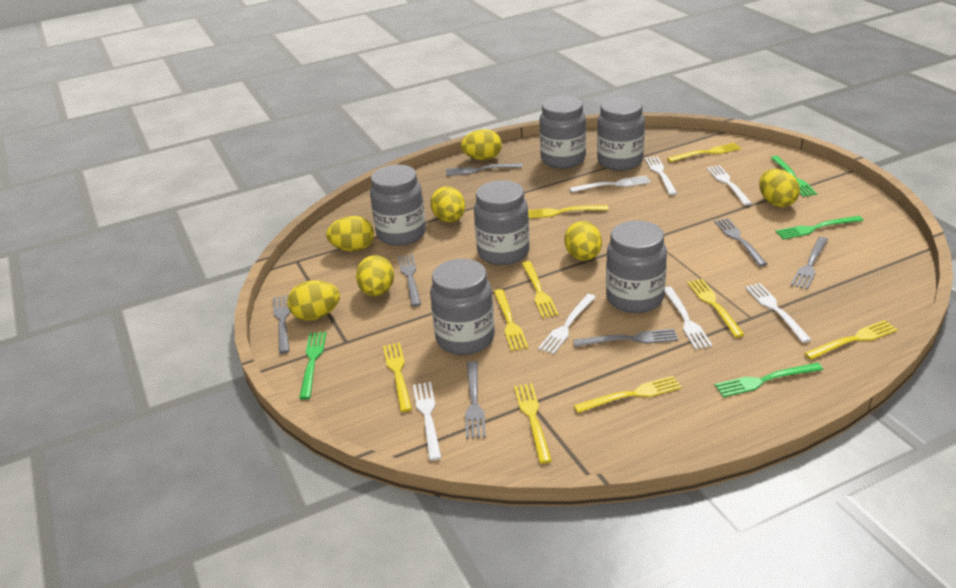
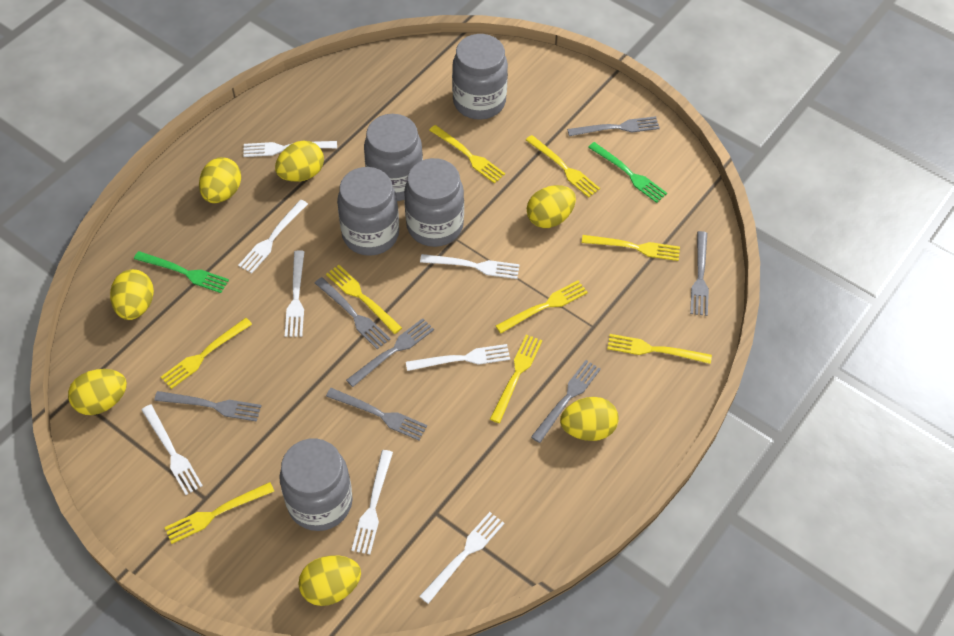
green fork: 4 -> 2
grey jar: 6 -> 5
white fork: 7 -> 8

